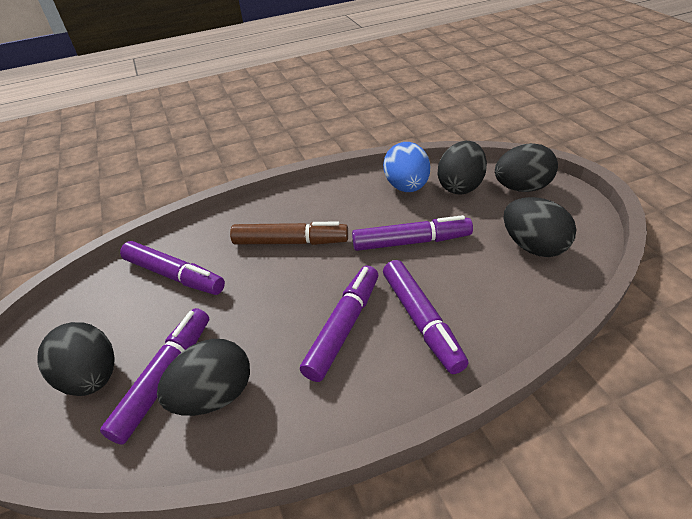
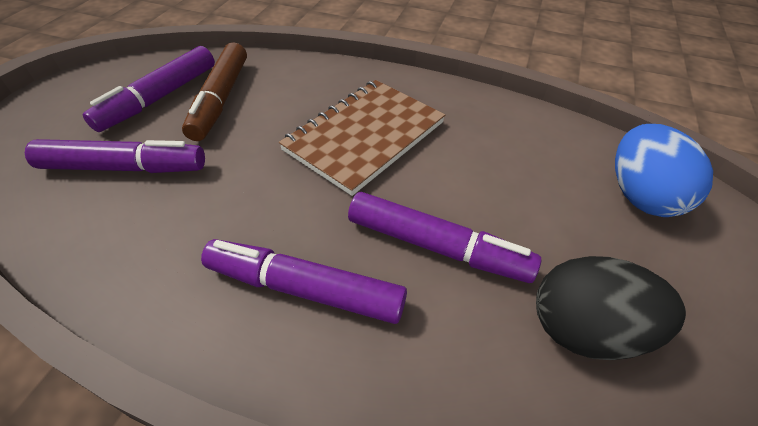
black egg: 5 -> 1
brown notebook: 0 -> 1
purple marker: 5 -> 4

